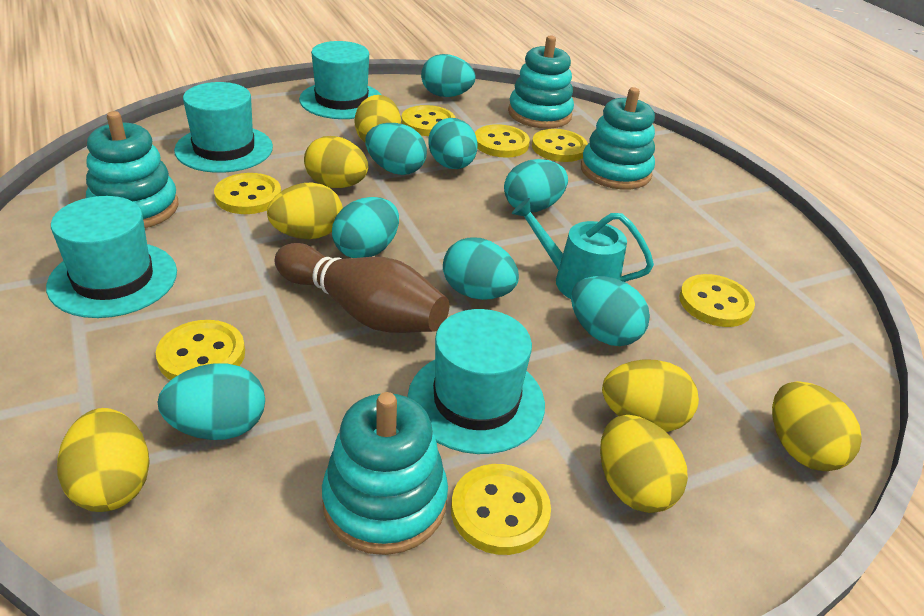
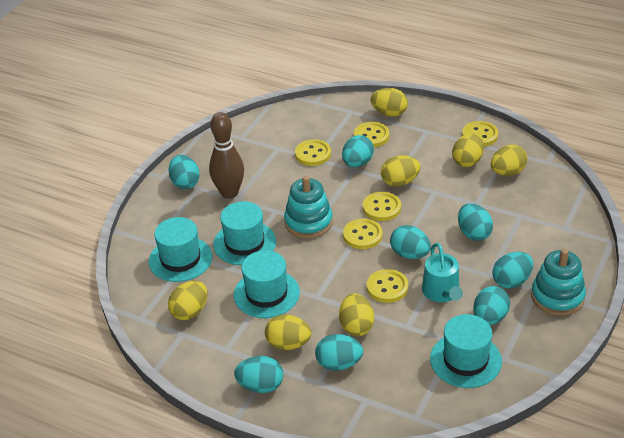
turquoise stacking toy: 4 -> 2
yellow button: 7 -> 6

